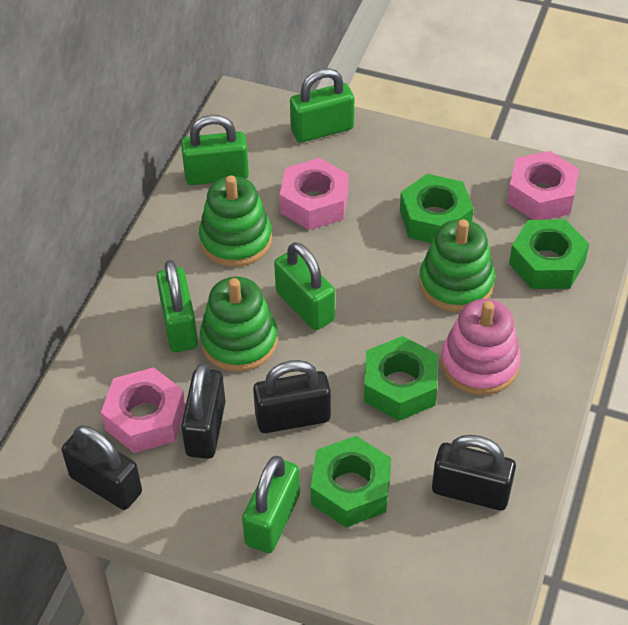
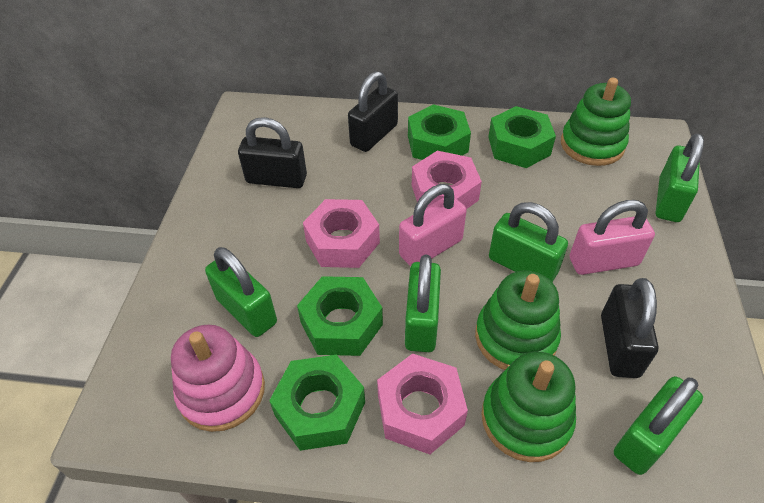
black padlock: 4 -> 3
pink padlock: 0 -> 2

